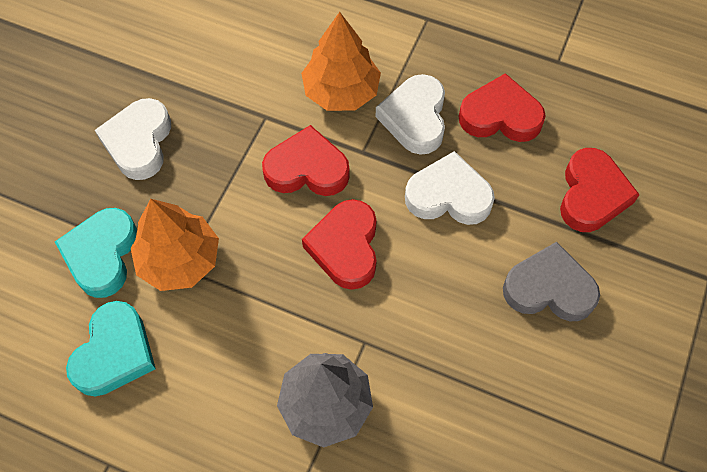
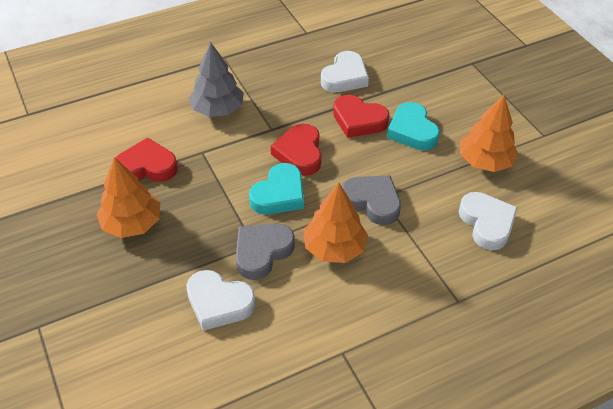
grey heart: 1 -> 2
orange tree: 2 -> 3
red heart: 4 -> 3

